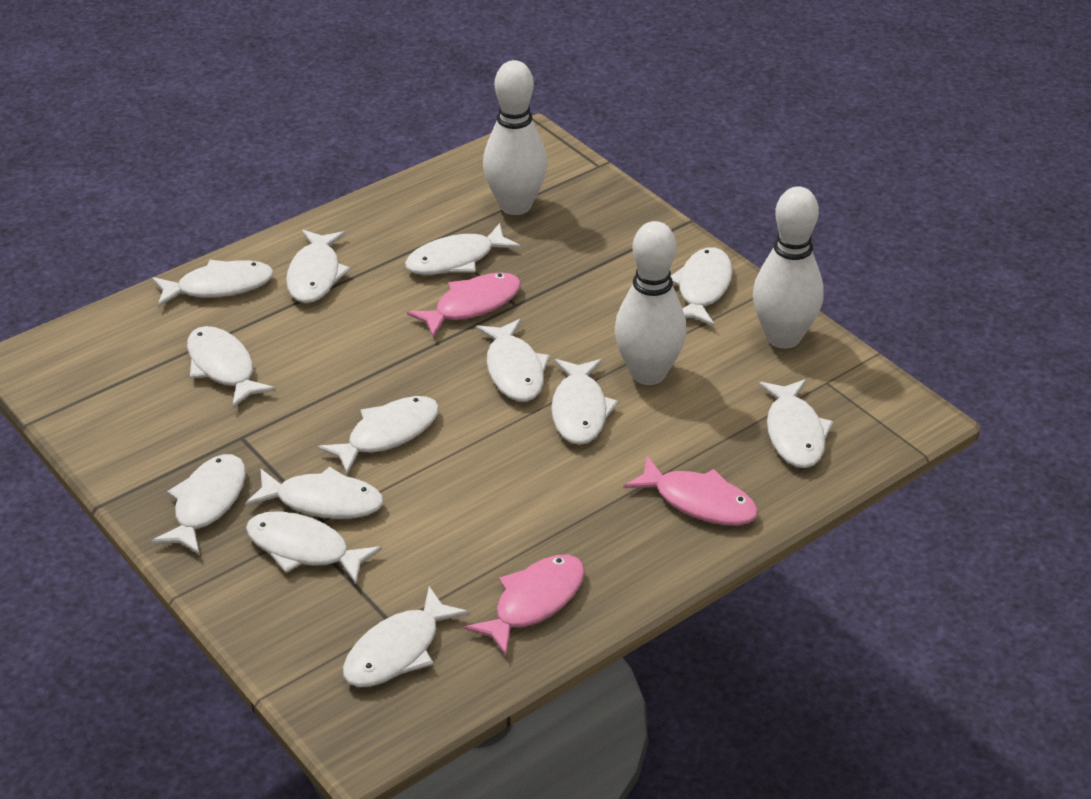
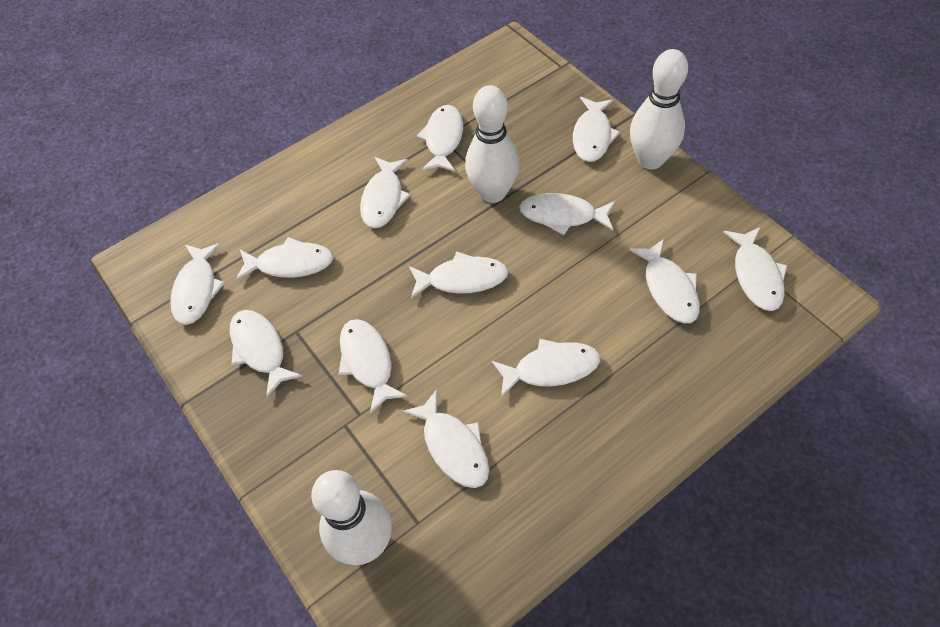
pink fish: 3 -> 0

